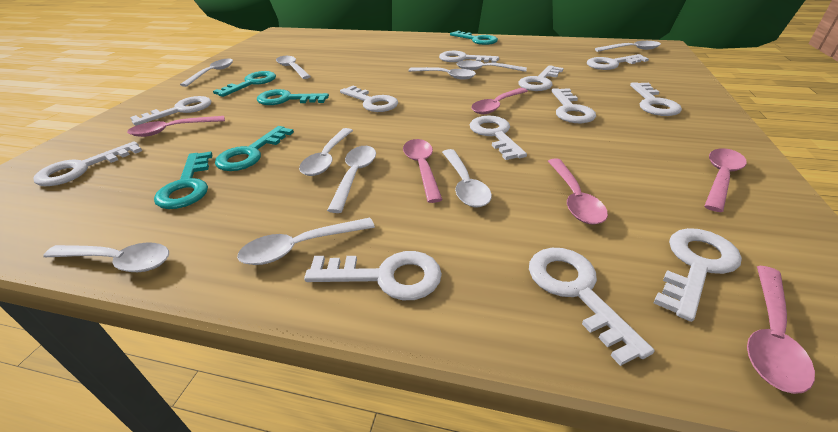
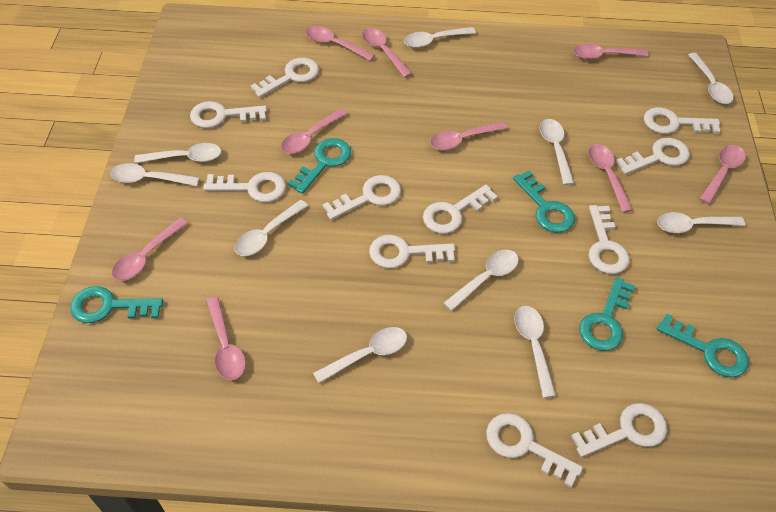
pink spoon: 6 -> 9
white key: 12 -> 11

